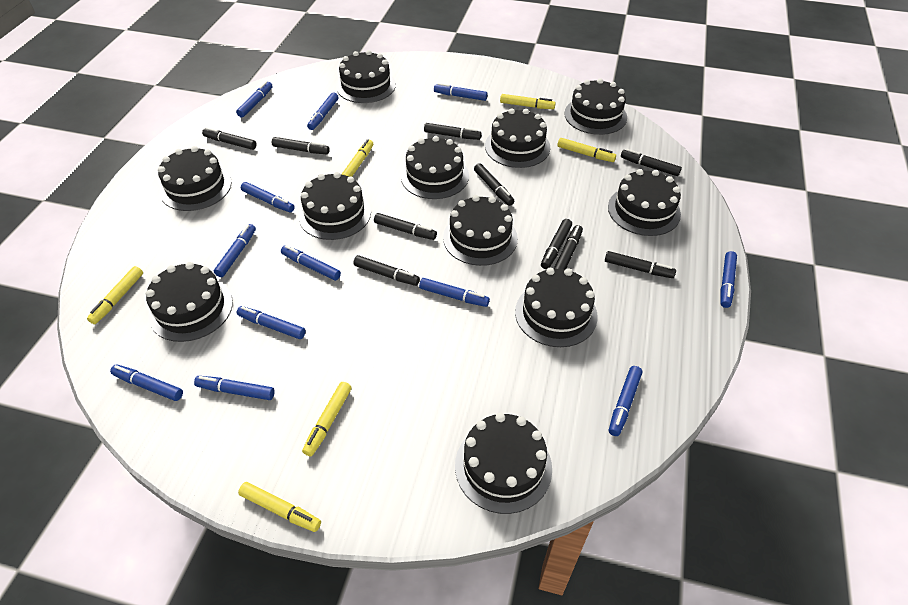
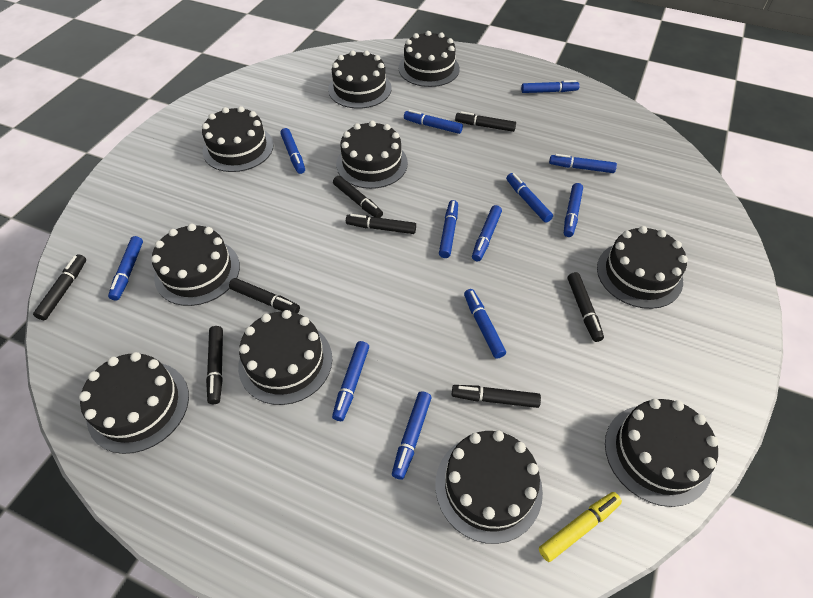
black cake: 11 -> 10
black marker: 10 -> 8
yellow marker: 6 -> 1

